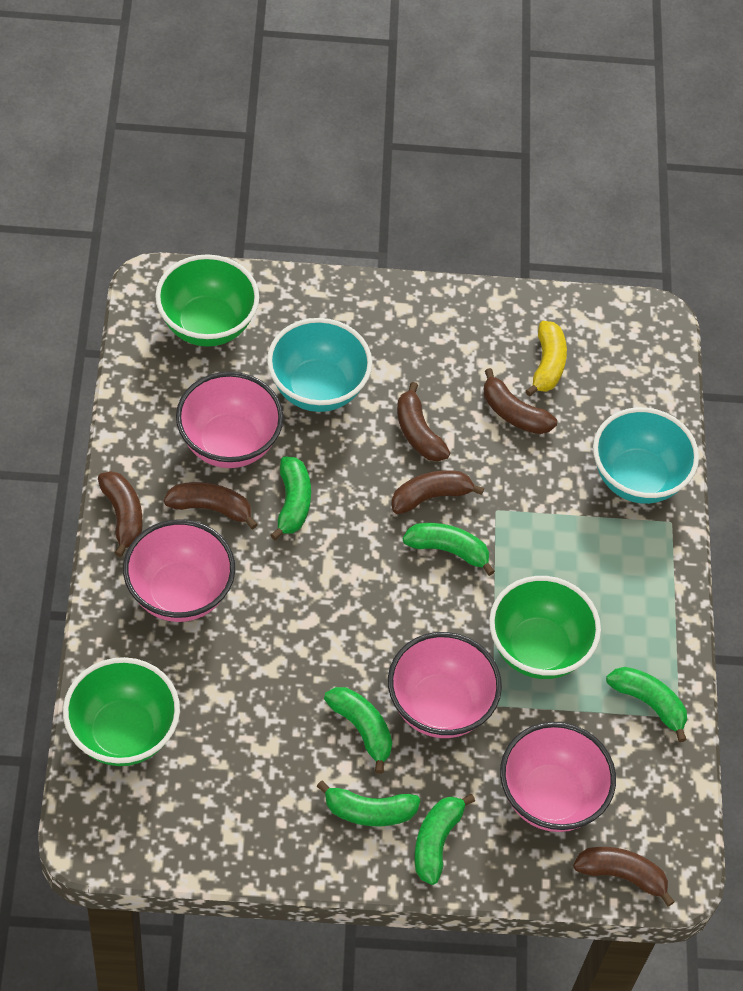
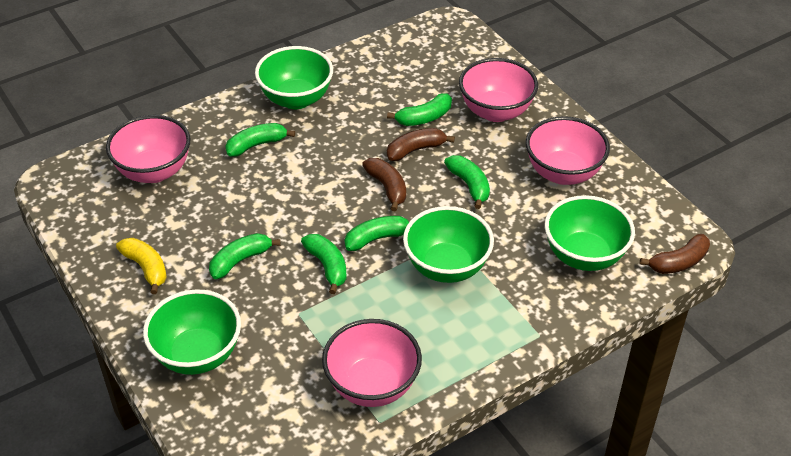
brown banana: 6 -> 3
green bowl: 3 -> 4
turquoise bowl: 2 -> 0

